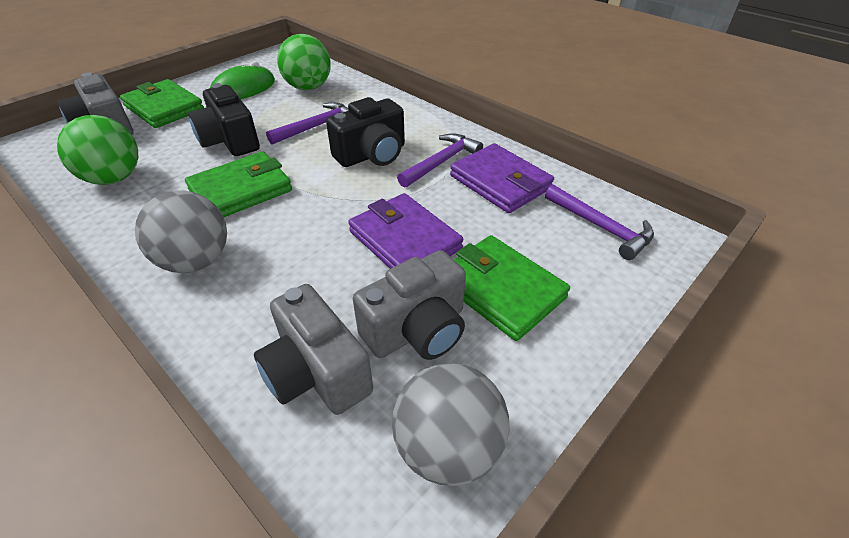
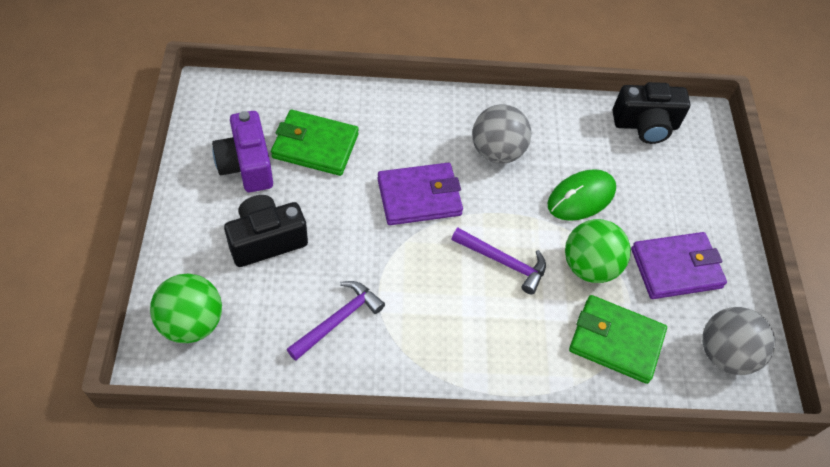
green wallet: 3 -> 2
grey camera: 3 -> 0
purple camera: 0 -> 1
purple hammer: 3 -> 2

